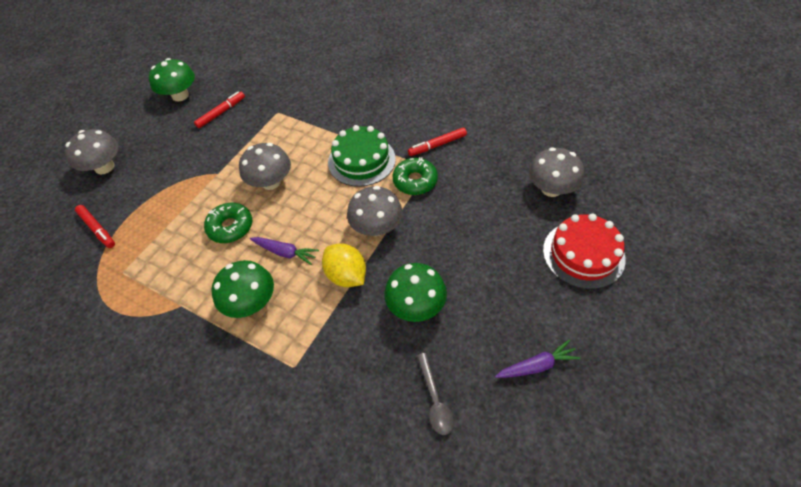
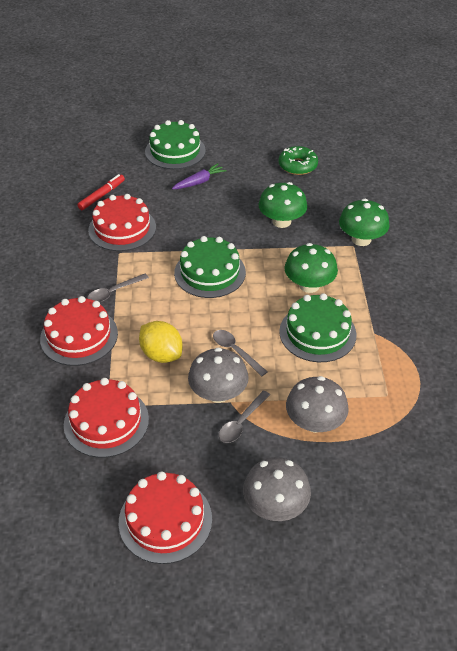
green cake: 1 -> 3
green donut: 2 -> 1
grey mushroom: 4 -> 3
grey spoon: 1 -> 3
purple carrot: 2 -> 1
red cake: 1 -> 4
red marker: 3 -> 1

